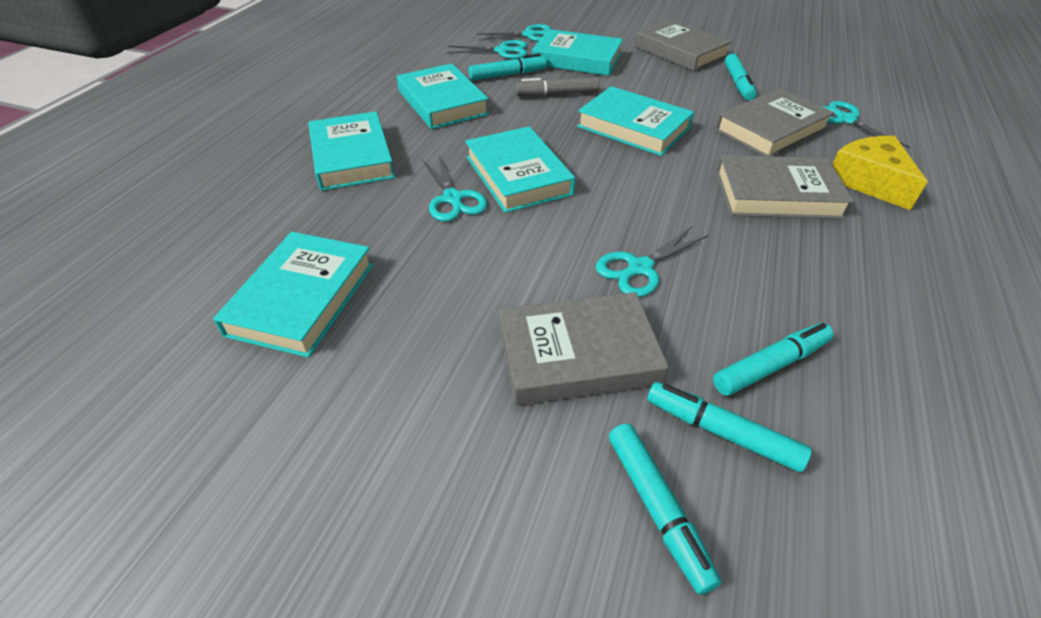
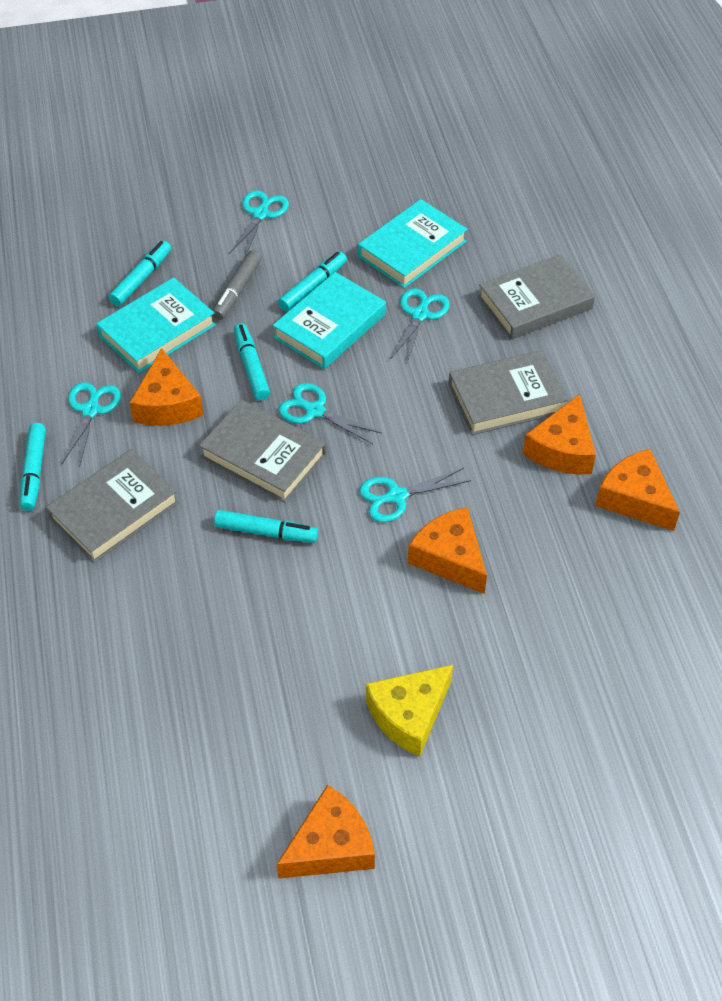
orange cheese: 0 -> 5
turquoise book: 6 -> 3

